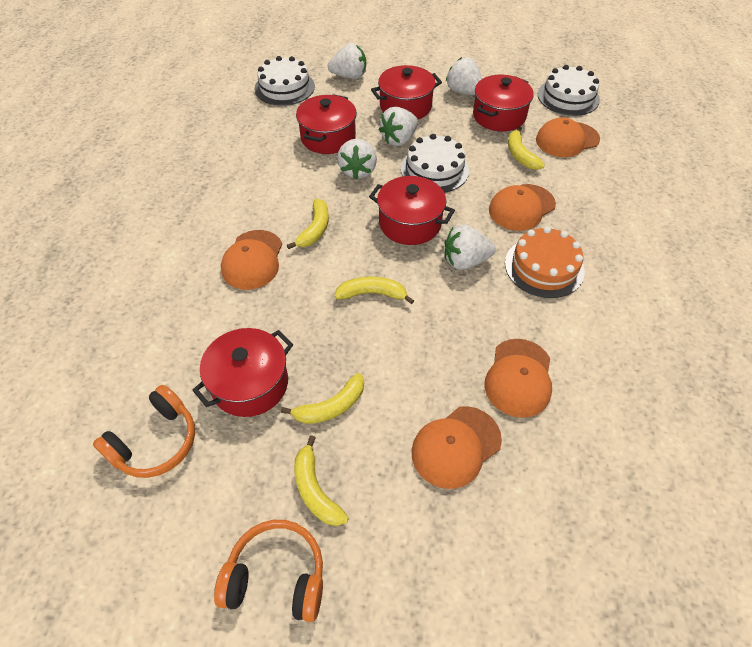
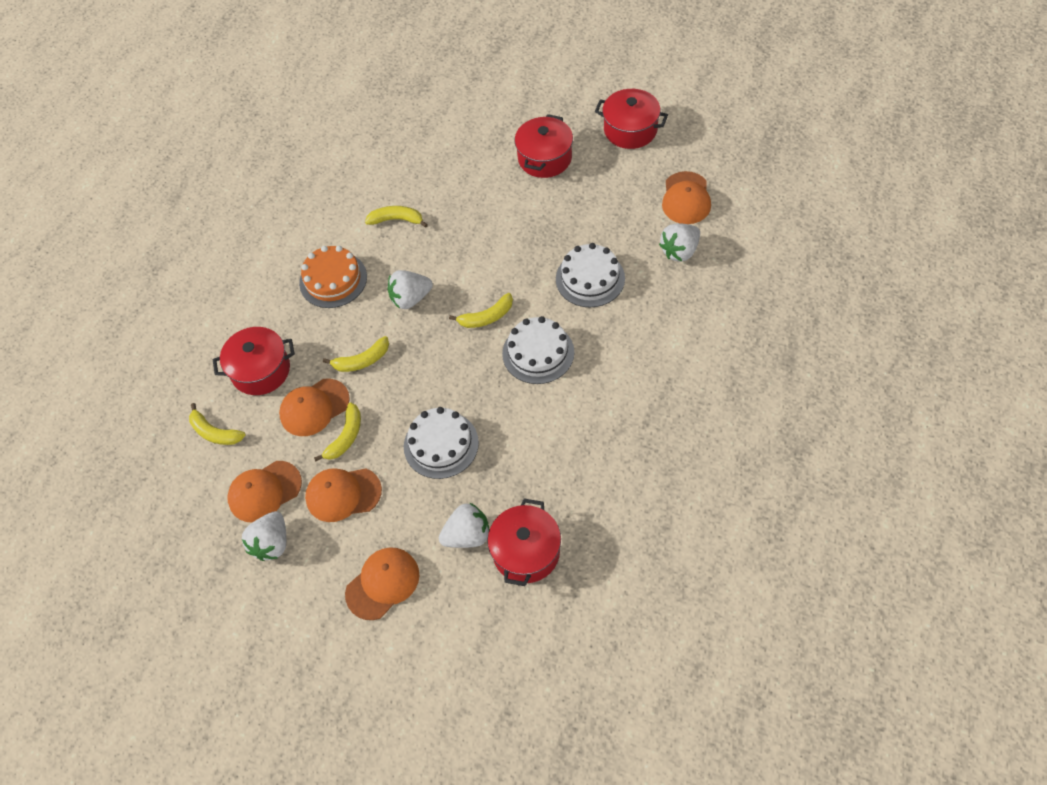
orange headphones: 2 -> 0
red pot: 5 -> 4
white strawberry: 5 -> 4

